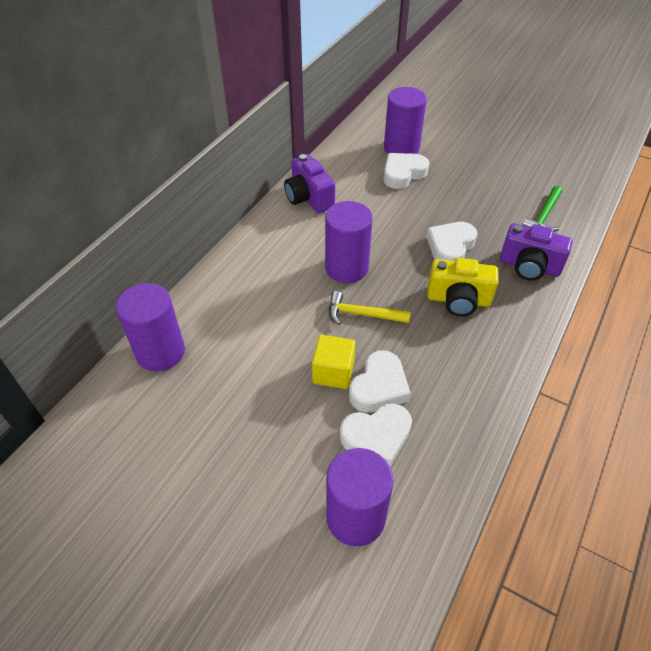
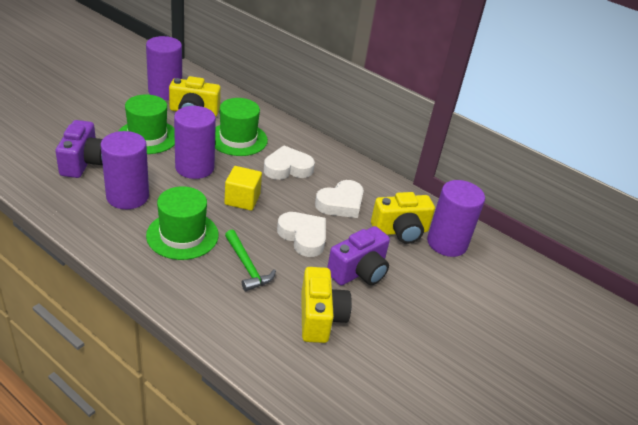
green hat: 0 -> 3
white heart: 4 -> 3
yellow camera: 1 -> 3
yellow hammer: 1 -> 0

